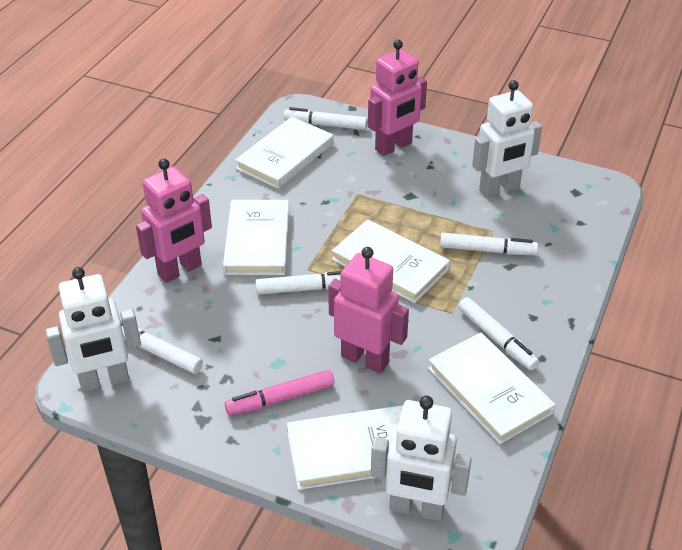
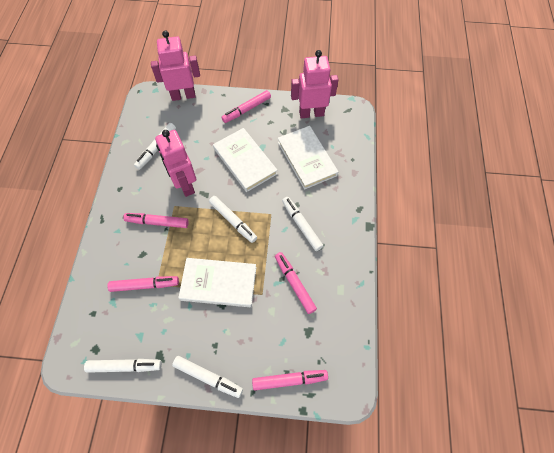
pink marker: 1 -> 5
white book: 5 -> 3
white robot: 3 -> 0

